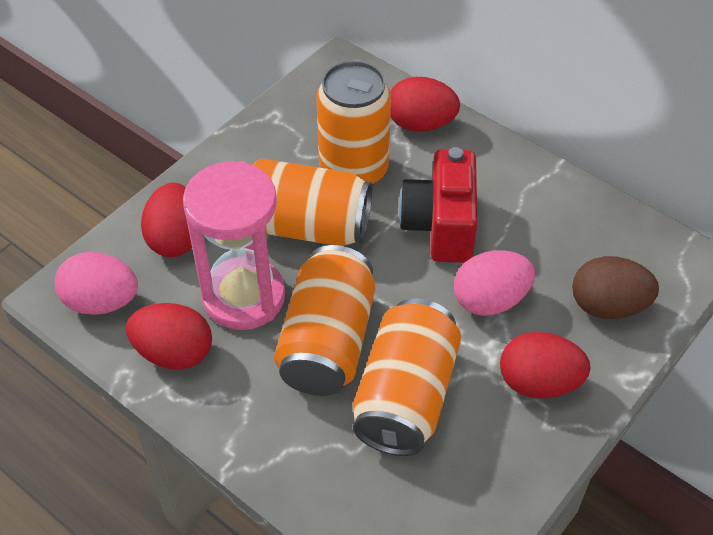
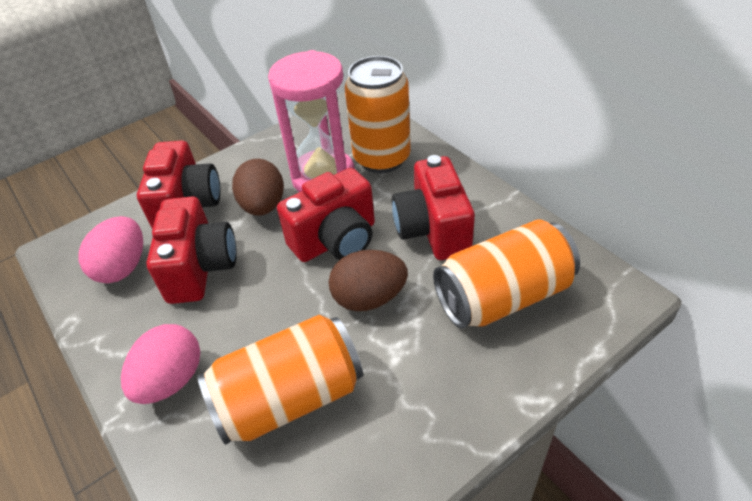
brown egg: 1 -> 2
orange can: 4 -> 3
red camera: 1 -> 4
red egg: 4 -> 0

